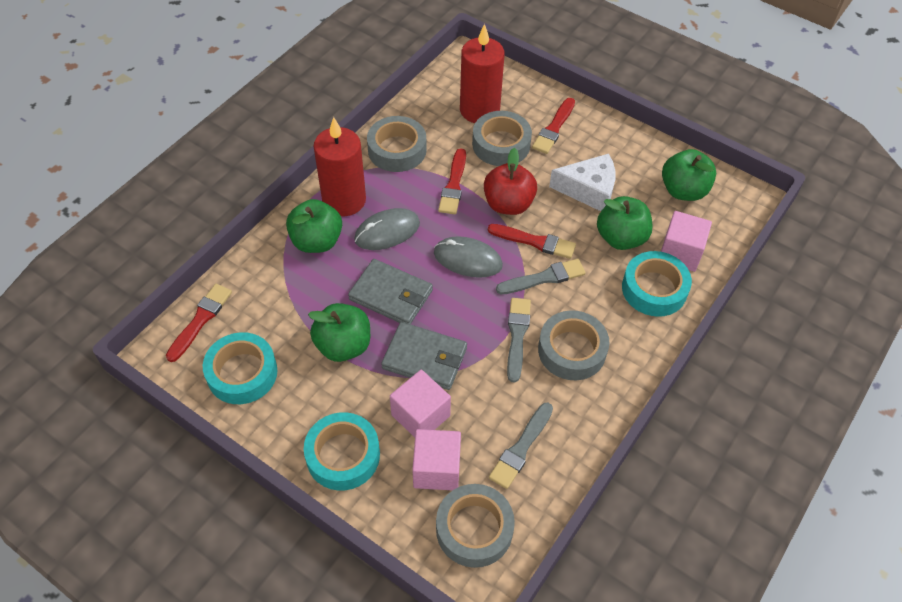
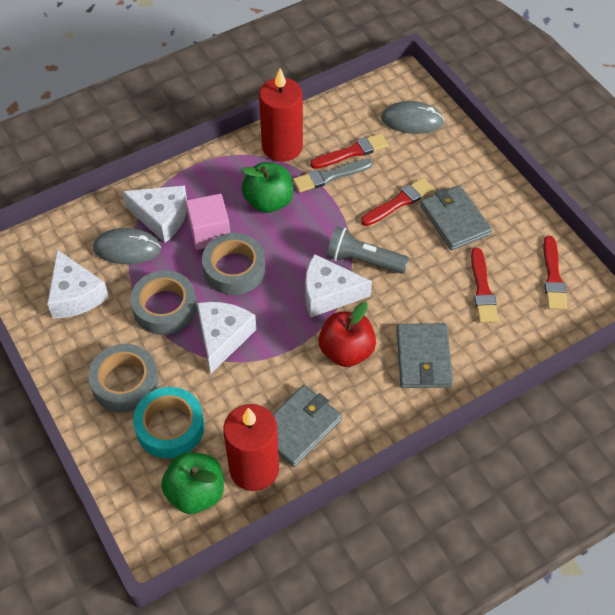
green apple: 4 -> 2
grey brush: 3 -> 1
grey flashlight: 0 -> 1
grey tape: 4 -> 3
grey wallet: 2 -> 3
pink cube: 3 -> 1
turquoise tape: 3 -> 1
white cheese: 1 -> 4

